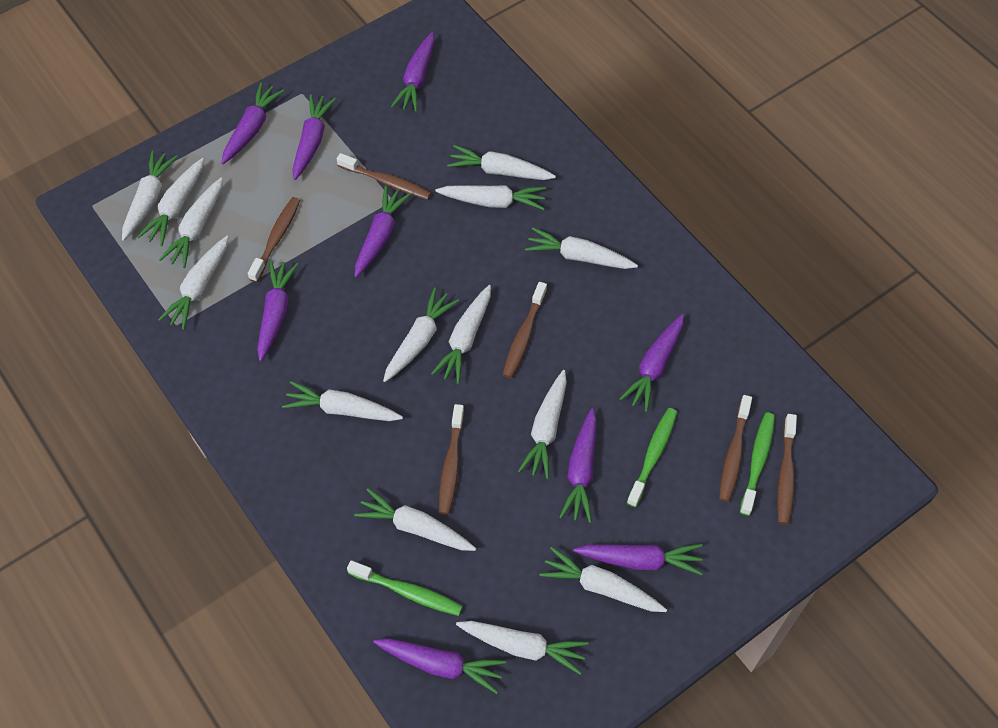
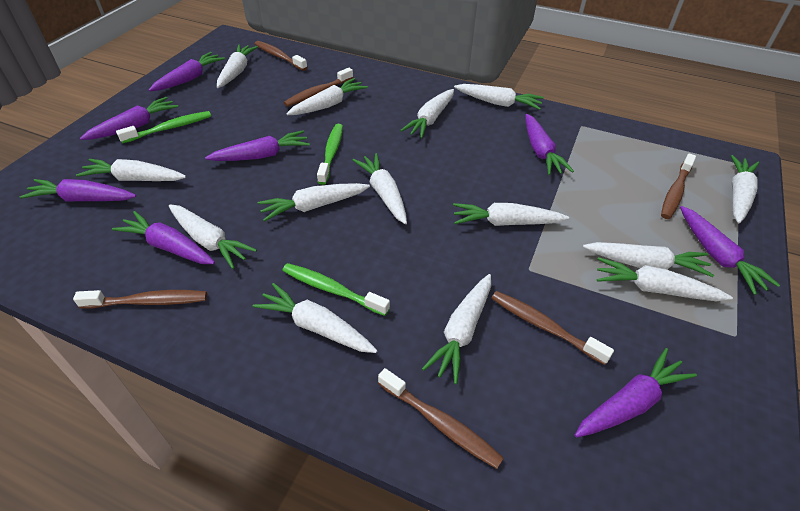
purple carrot: 9 -> 8

